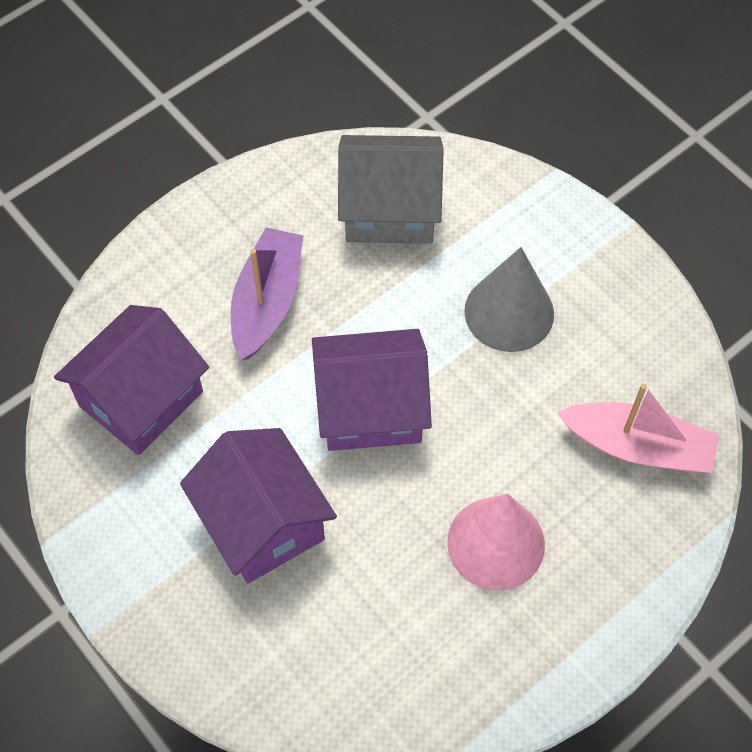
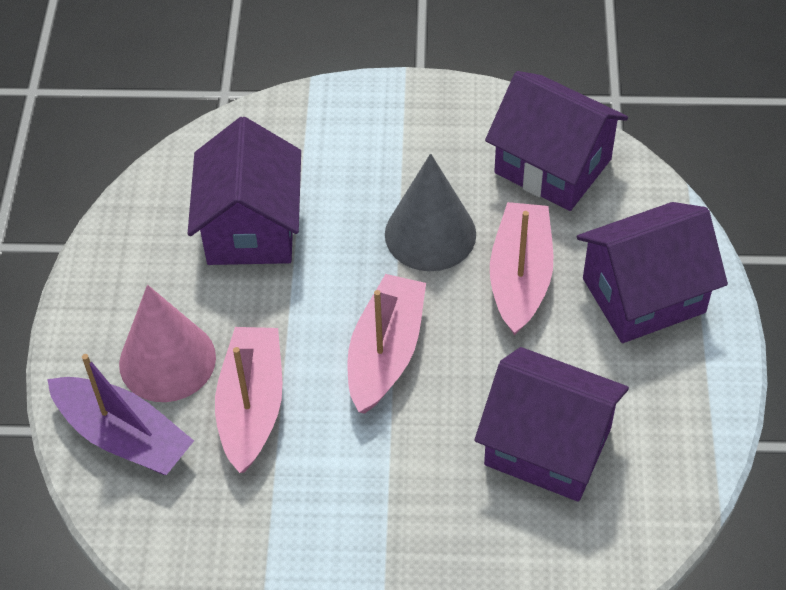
grey house: 1 -> 0
pink boat: 1 -> 3
purple house: 3 -> 4

